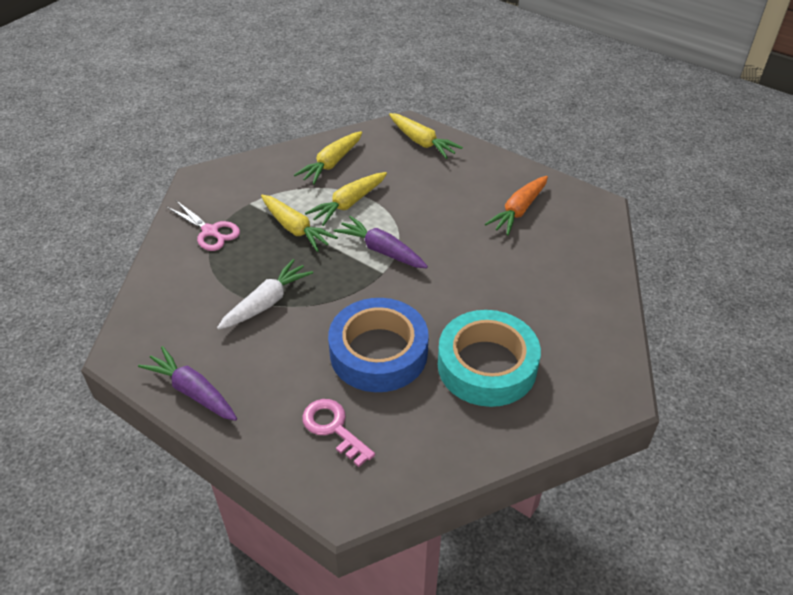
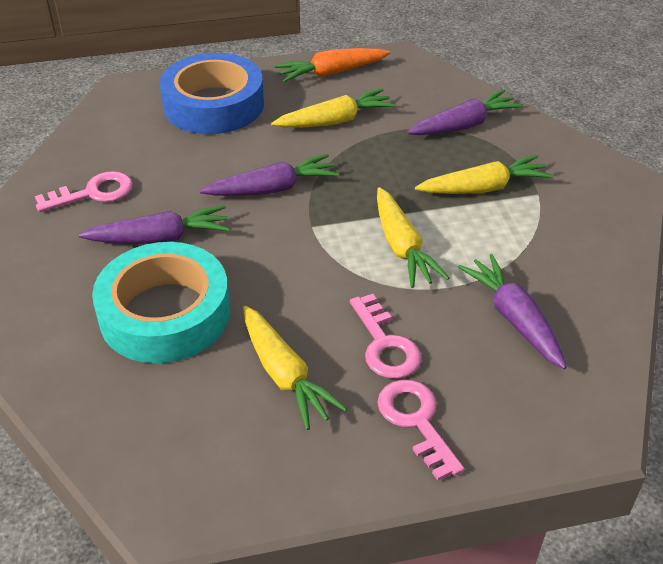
pink key: 1 -> 3
pink scissors: 1 -> 0
purple carrot: 2 -> 4
white carrot: 1 -> 0

